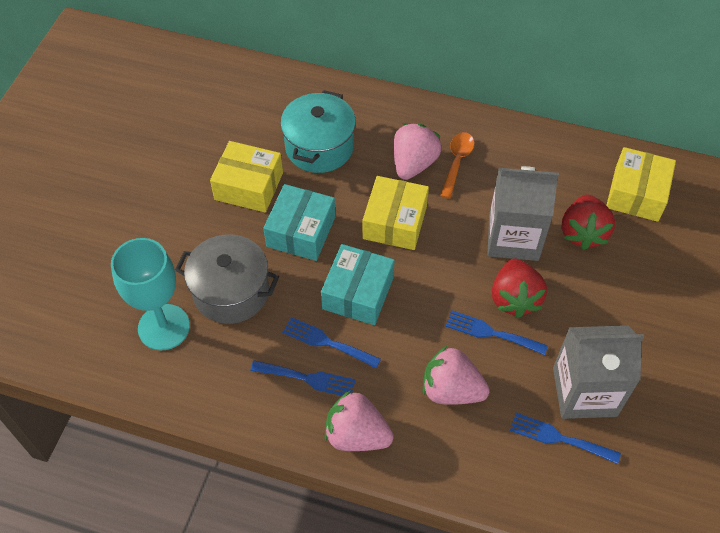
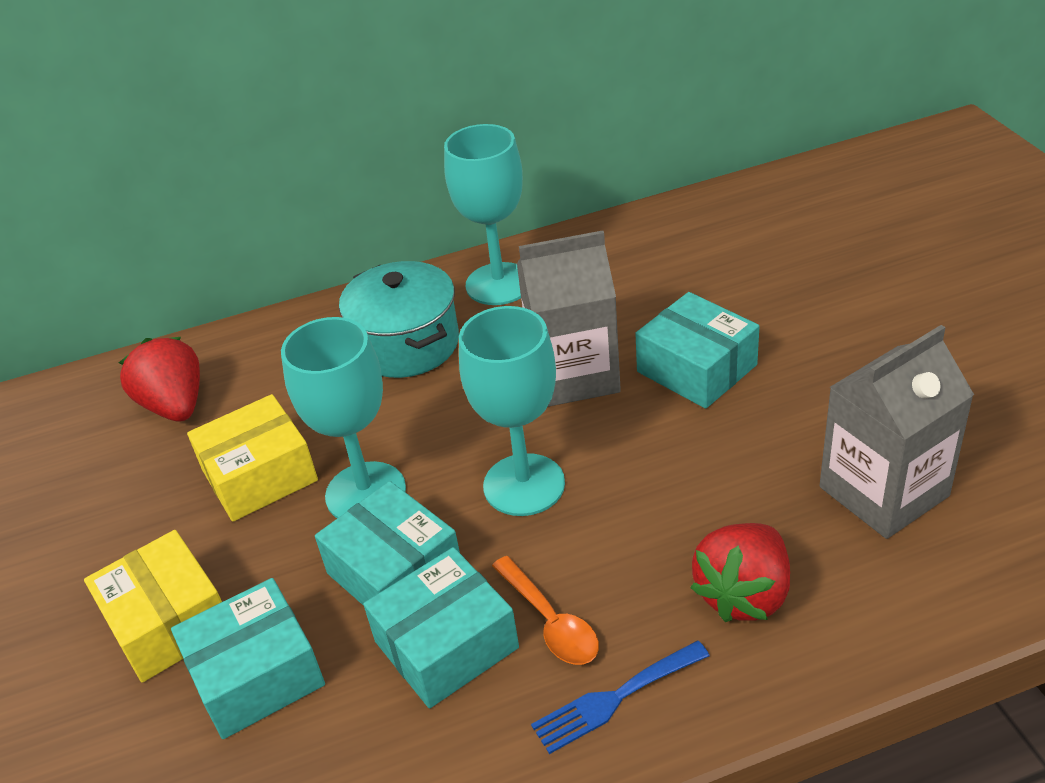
blue fork: 4 -> 1
grey pot: 1 -> 0
pink strawberry: 3 -> 0
turquoise box: 2 -> 4
turquoise goblet: 1 -> 3
yellow box: 3 -> 2

